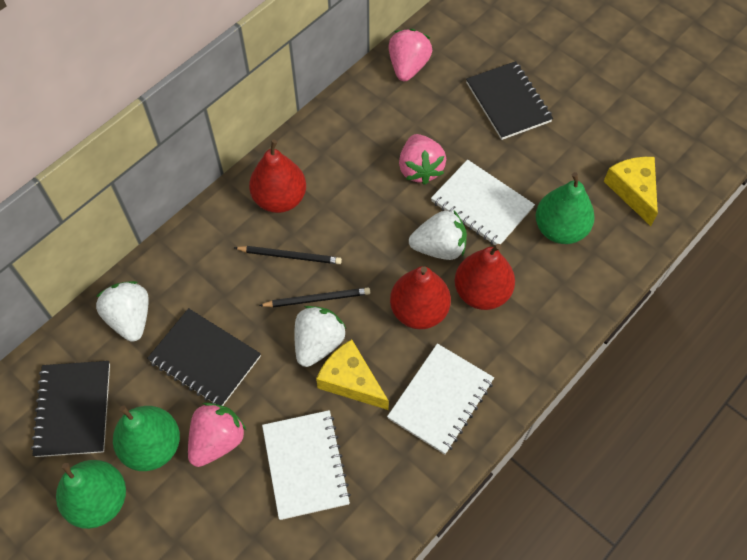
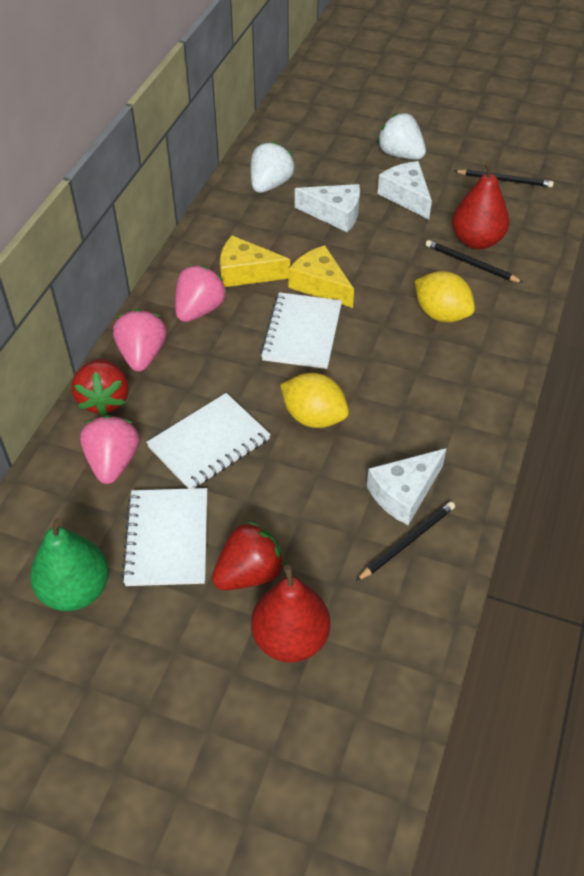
black notebook: 3 -> 0
black pencil: 2 -> 3
green pear: 3 -> 1
red pear: 3 -> 2
red strawberry: 0 -> 2
white cheese: 0 -> 3
white strawberry: 3 -> 2
yellow lemon: 0 -> 2

